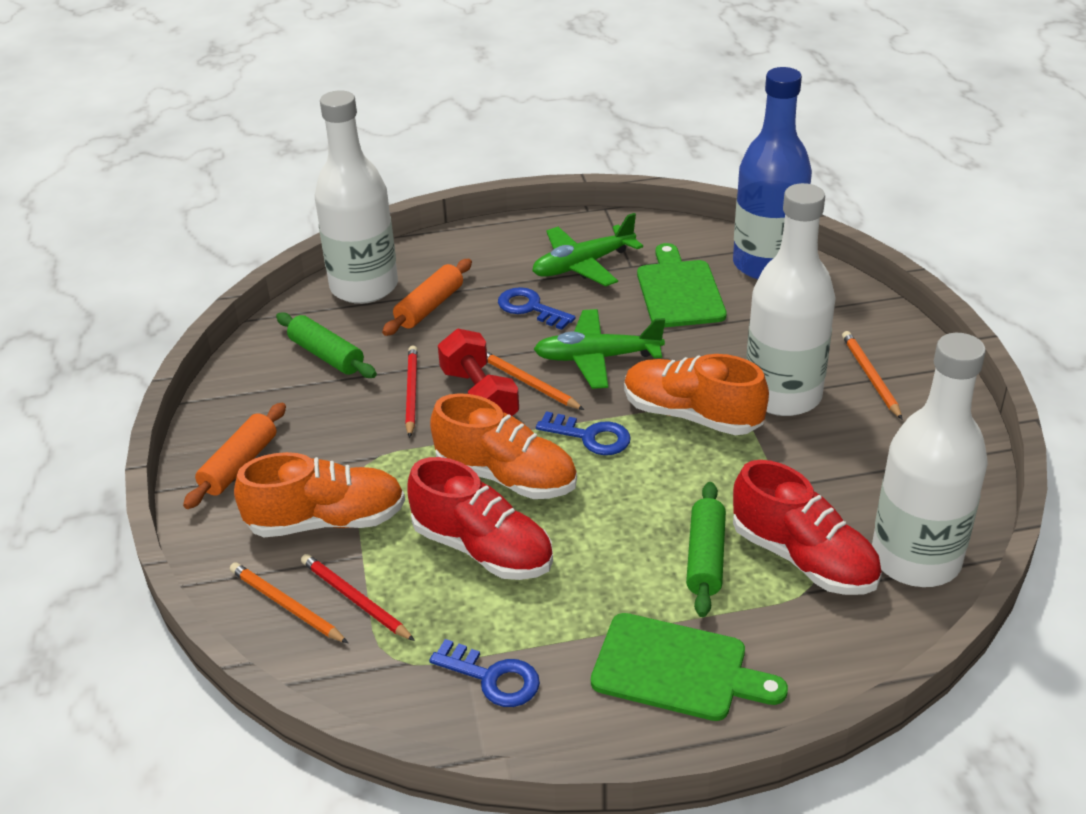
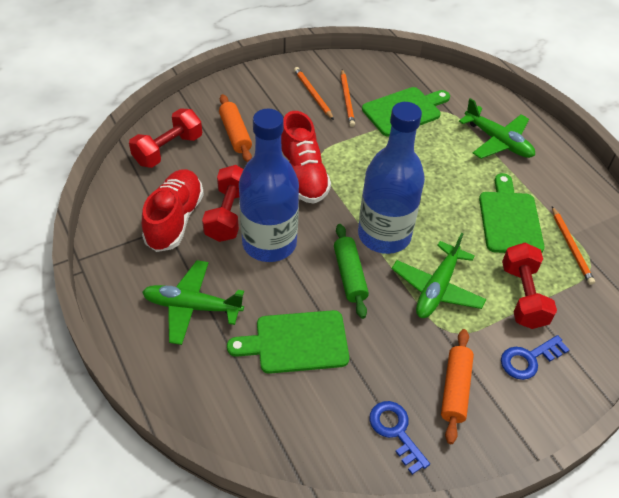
blue bottle: 1 -> 2
blue key: 3 -> 2
green cutting board: 2 -> 3
green plane: 2 -> 3
green rolling pin: 2 -> 1
orange shoe: 3 -> 0
red dumbbell: 1 -> 3
red pencil: 2 -> 0
white bottle: 3 -> 0

